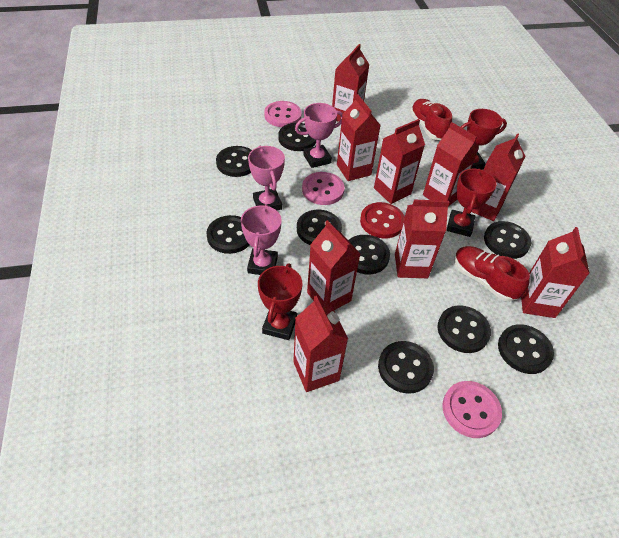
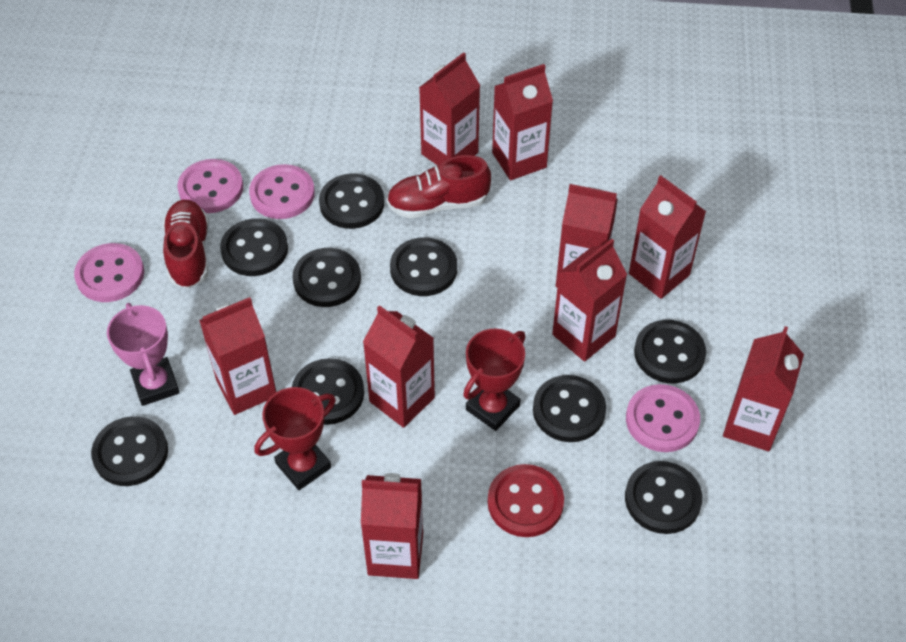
pink button: 3 -> 4
pink trophy: 3 -> 1
red trophy: 3 -> 2

